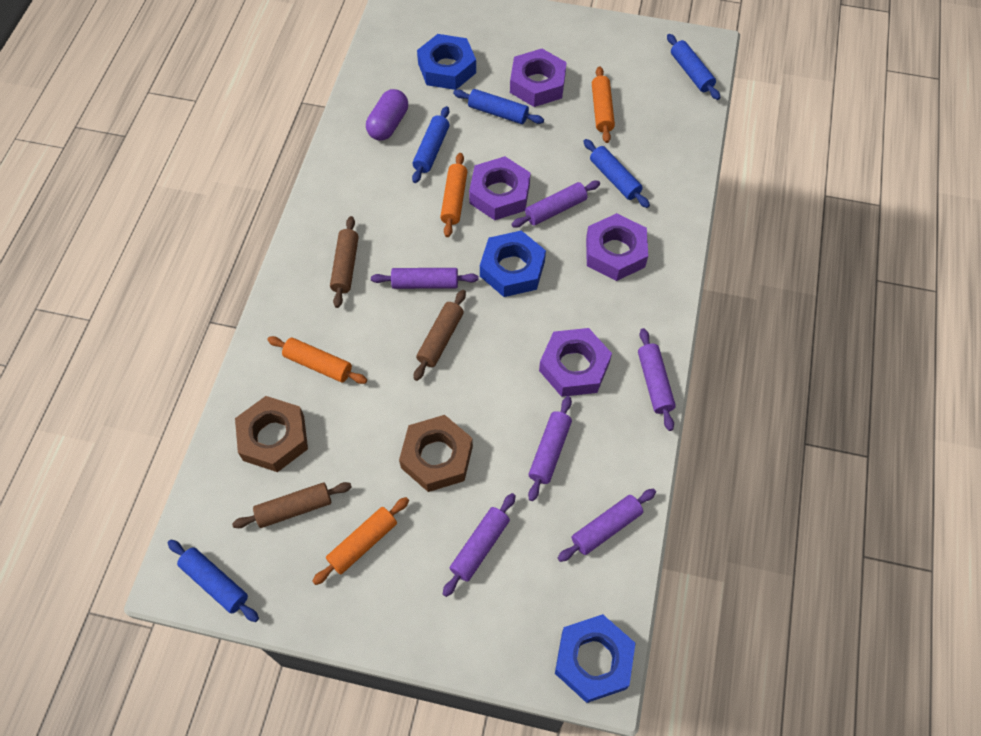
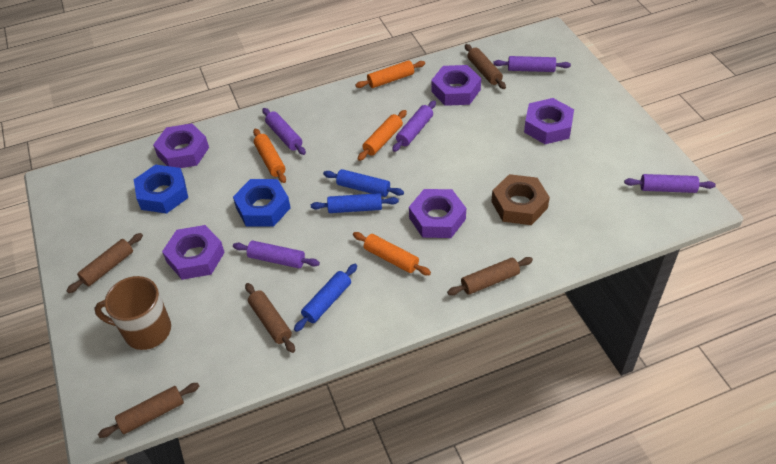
blue nut: 3 -> 2
blue rolling pin: 5 -> 3
brown mug: 0 -> 1
brown nut: 2 -> 1
brown rolling pin: 3 -> 5
purple capsule: 1 -> 0
purple nut: 4 -> 5
purple rolling pin: 6 -> 5

